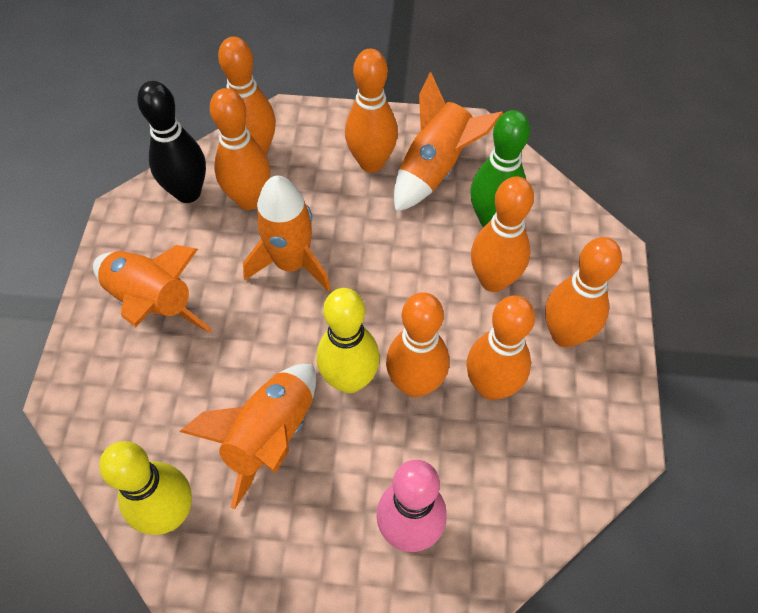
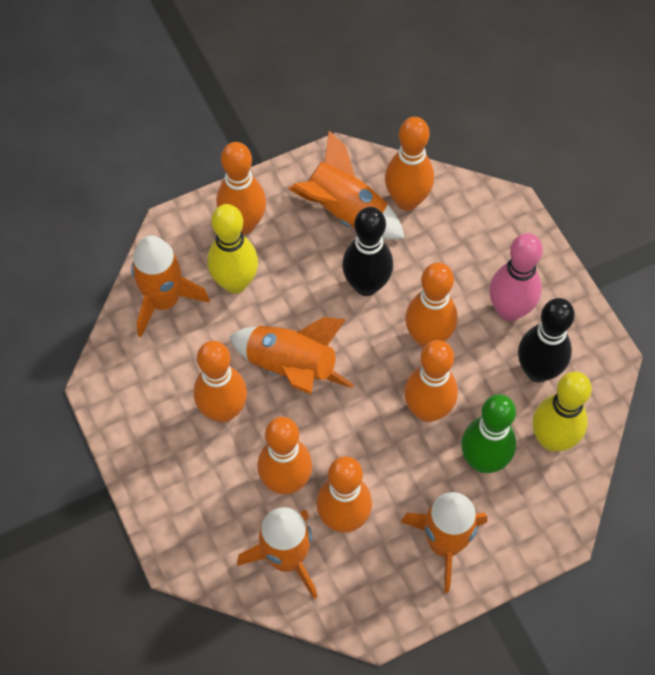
black bowling pin: 1 -> 2
orange rocket: 4 -> 5

